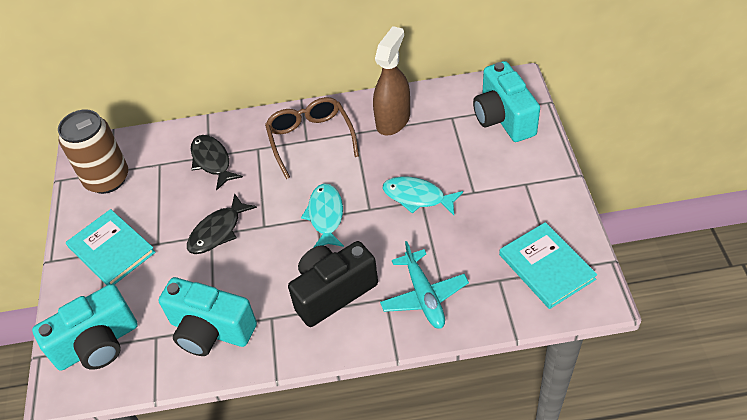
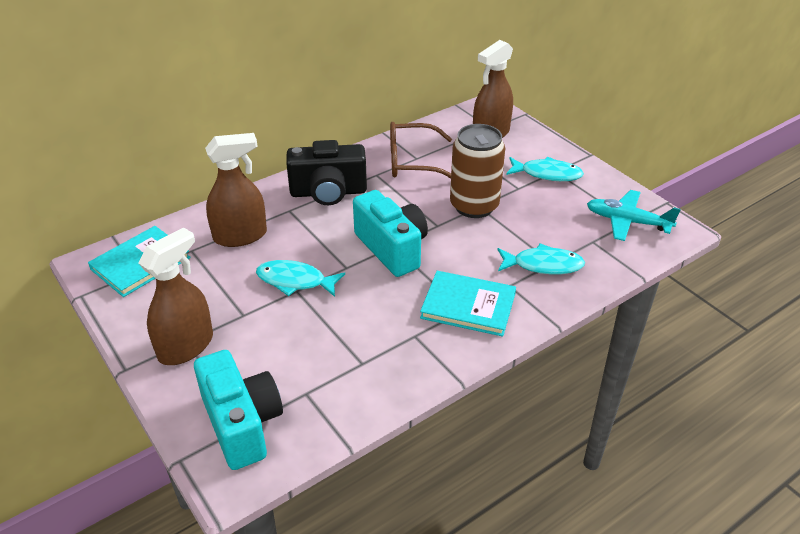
black fish: 2 -> 0
brown spray bottle: 1 -> 3
turquoise camera: 3 -> 2
turquoise fish: 2 -> 3

